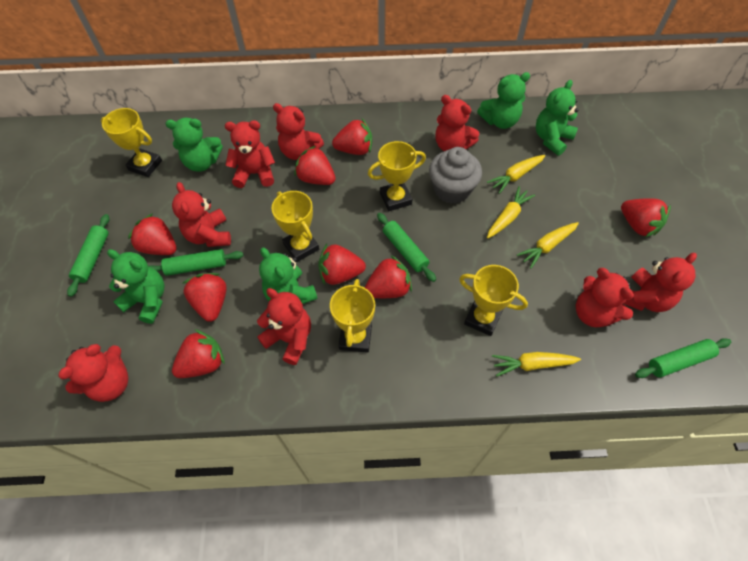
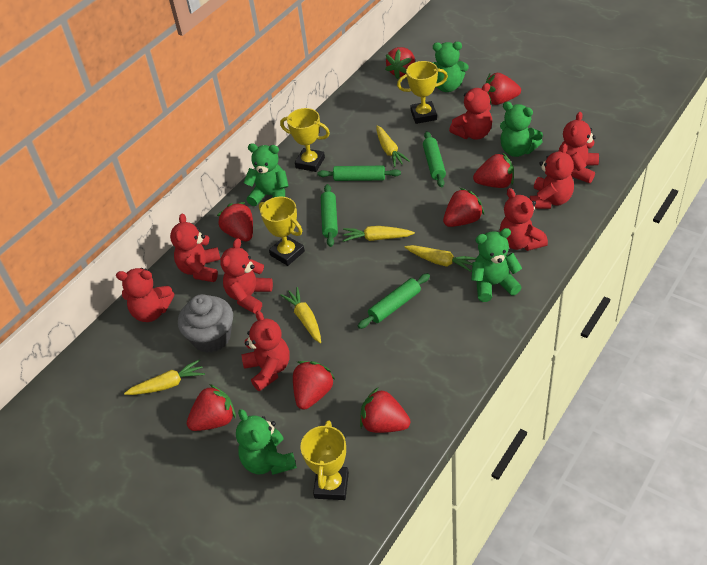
yellow carrot: 4 -> 5
yellow trophy: 5 -> 4

